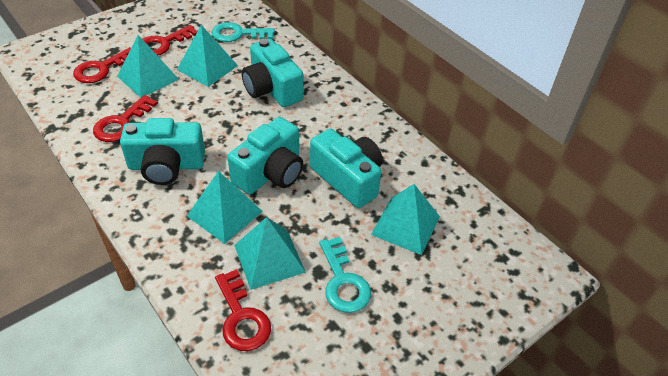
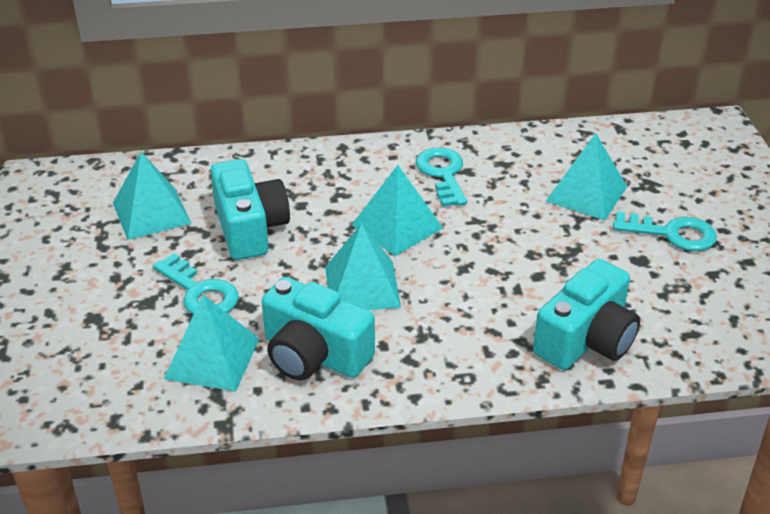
red key: 4 -> 0
turquoise camera: 4 -> 3
turquoise key: 2 -> 3

